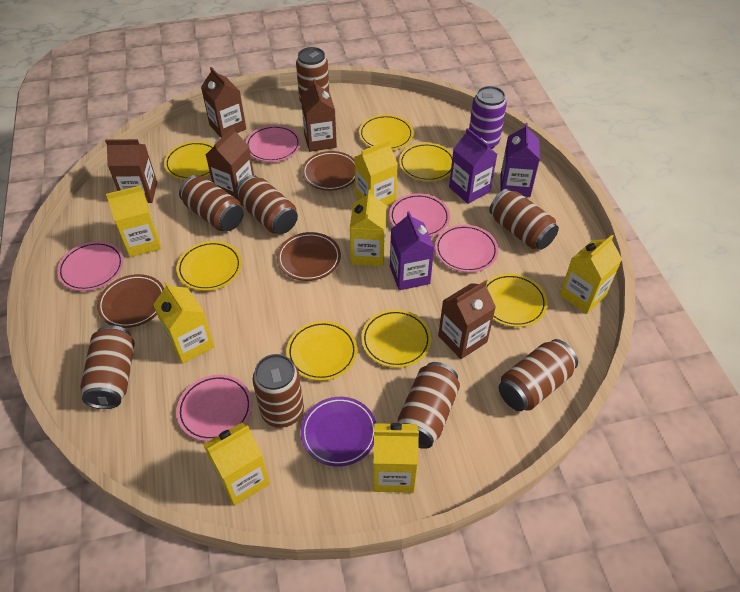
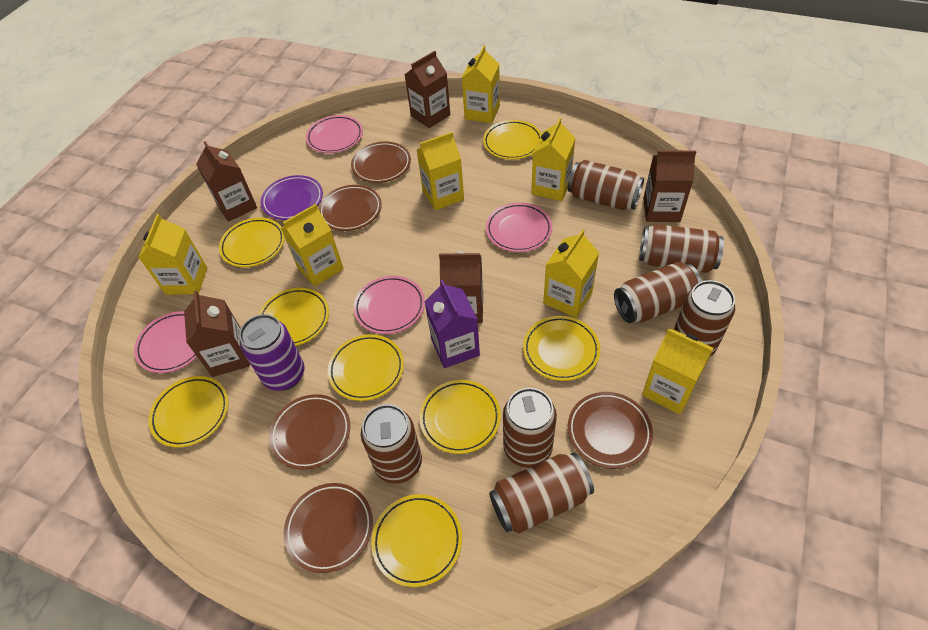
brown can: 8 -> 7
brown plate: 3 -> 5
pink plate: 5 -> 4
purple carton: 3 -> 1
yellow plate: 7 -> 8

